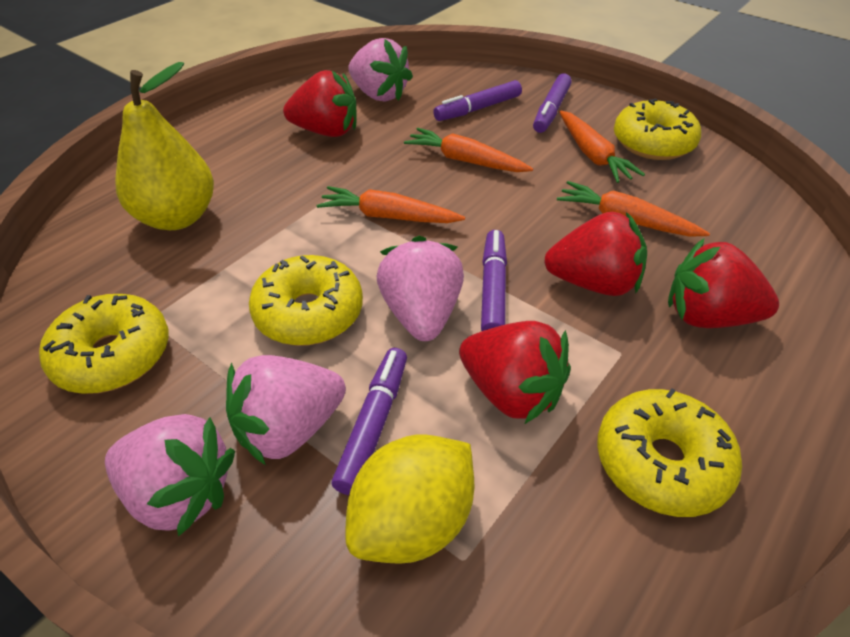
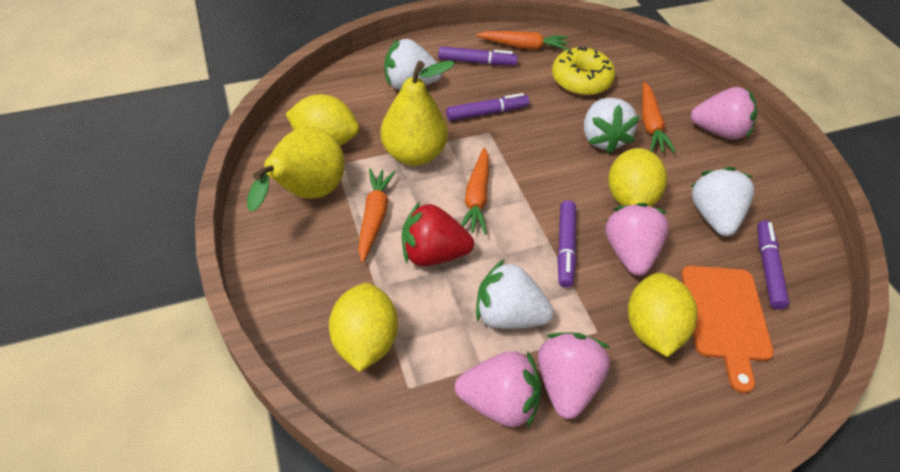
orange cutting board: 0 -> 1
red strawberry: 4 -> 1
white strawberry: 0 -> 4
yellow donut: 4 -> 1
yellow lemon: 1 -> 4
yellow pear: 1 -> 2

